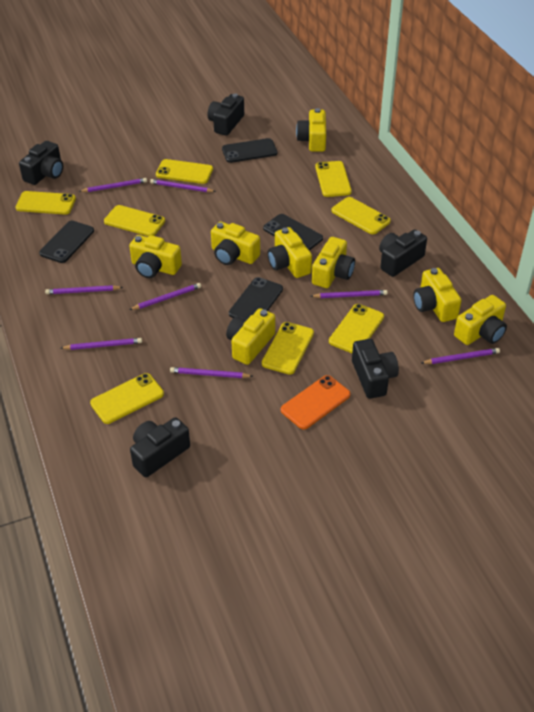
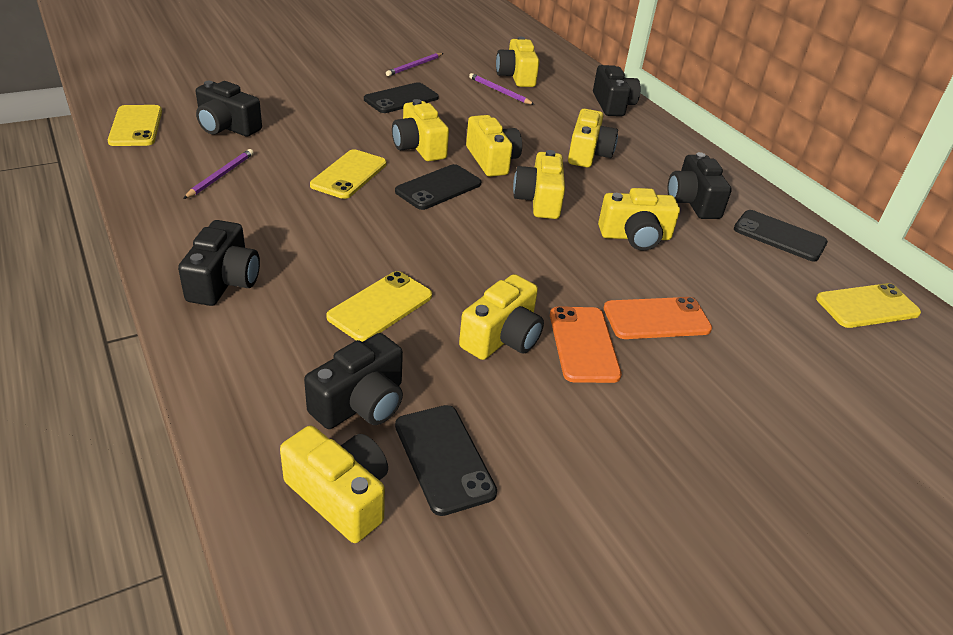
orange phone: 1 -> 2
purple pencil: 8 -> 3
yellow phone: 8 -> 4

